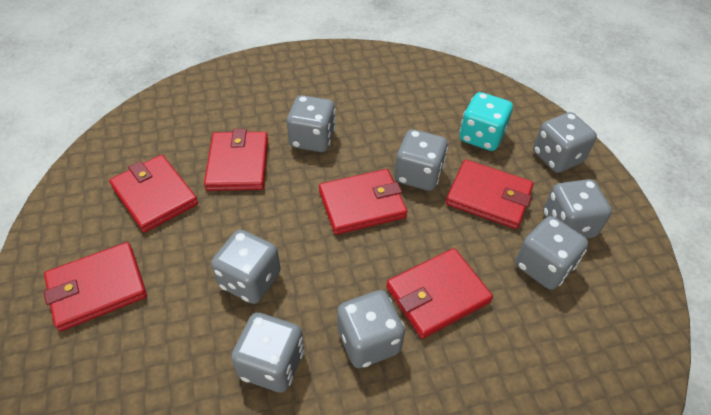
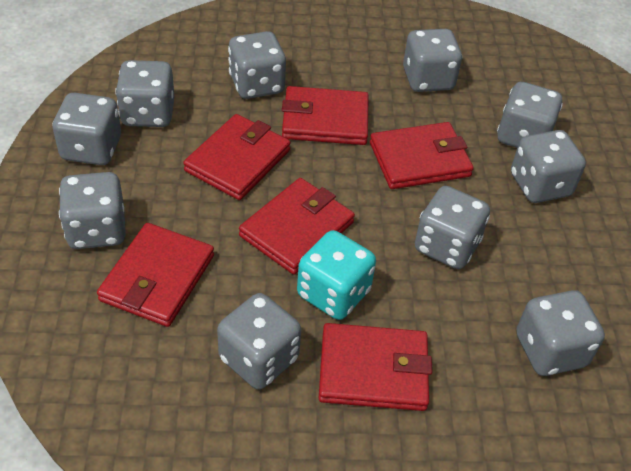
grey dice: 8 -> 10

